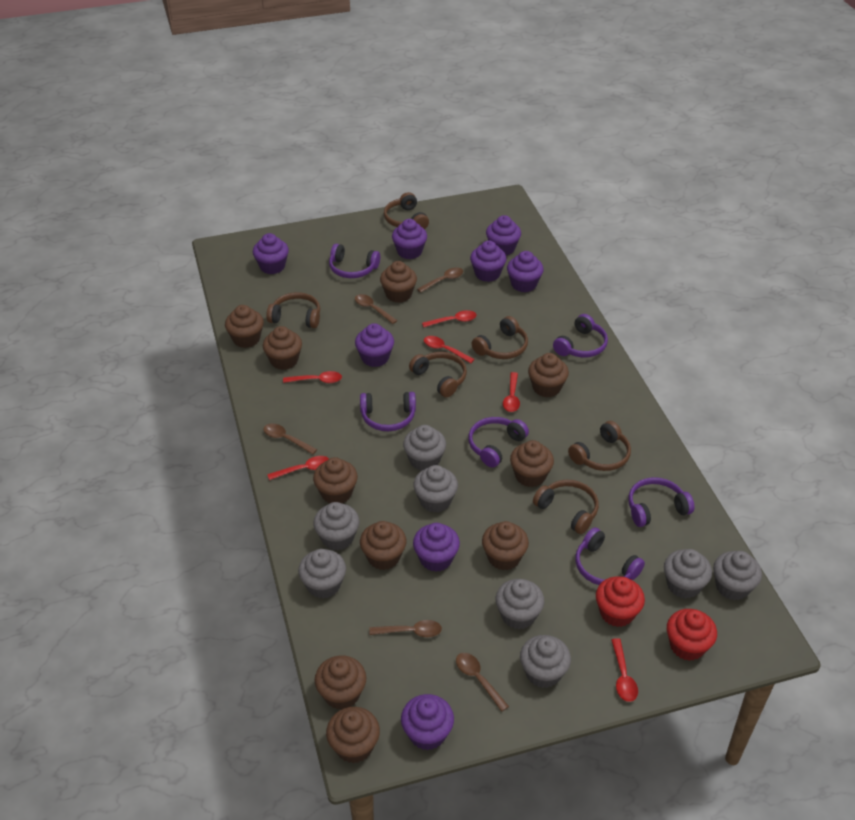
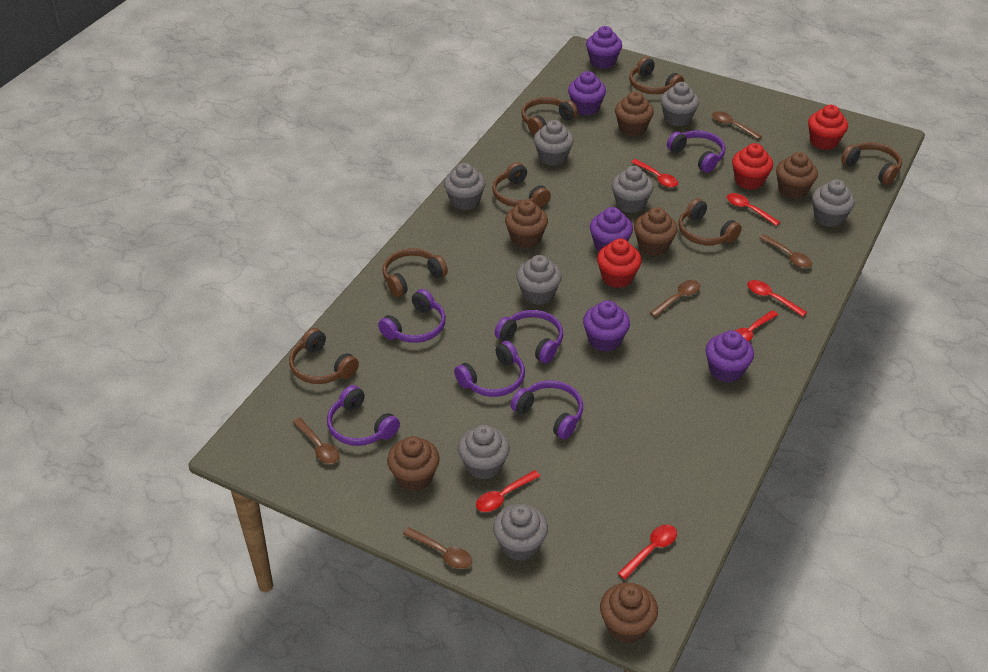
brown cupcake: 10 -> 6
brown headphones: 6 -> 7
purple cupcake: 8 -> 5
red cupcake: 2 -> 3

